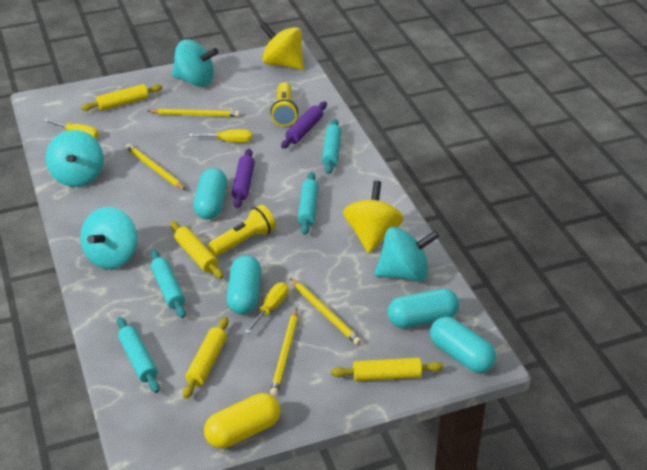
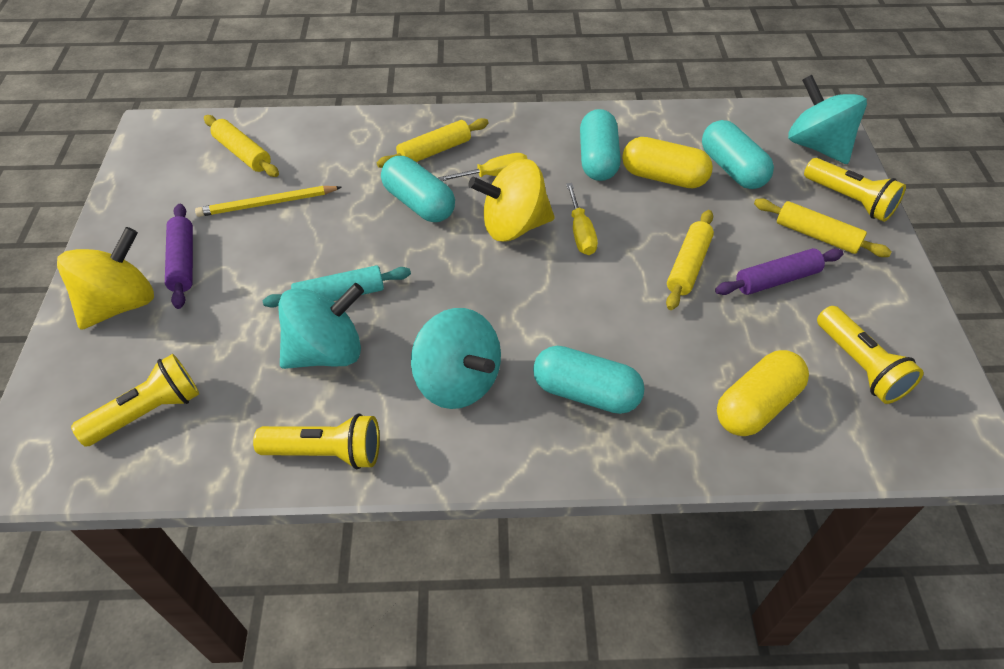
turquoise rolling pin: 4 -> 1
turquoise spinning top: 4 -> 3
yellow capsule: 1 -> 2
yellow flashlight: 2 -> 4
yellow pencil: 4 -> 1
yellow screwdriver: 3 -> 2

